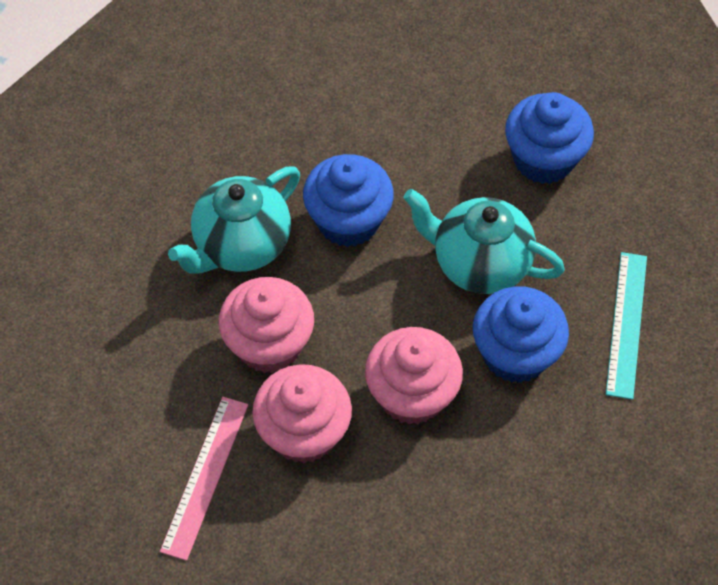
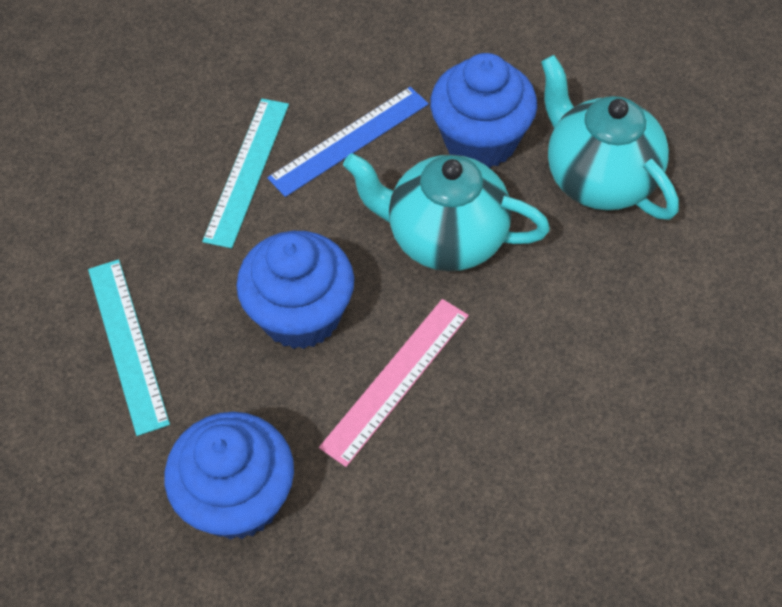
blue ruler: 0 -> 1
pink cupcake: 3 -> 0
turquoise ruler: 1 -> 2

